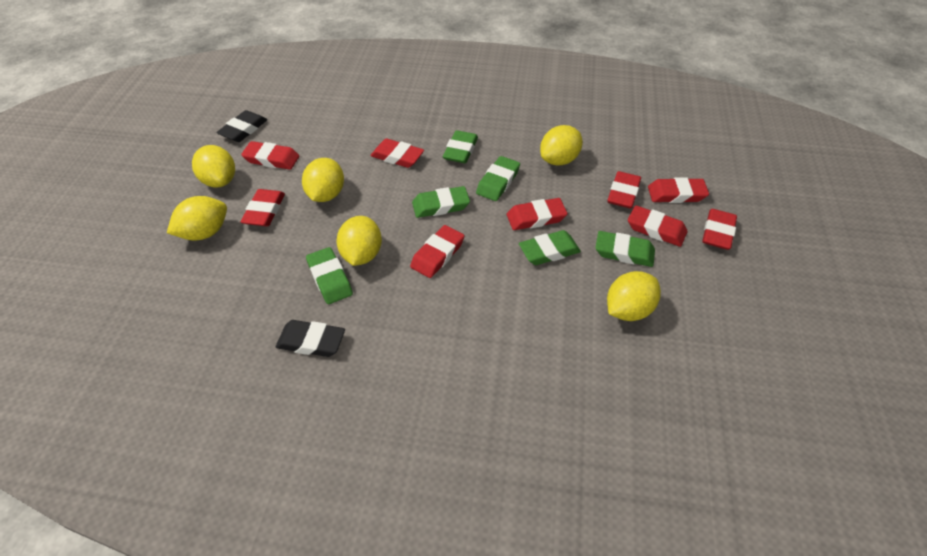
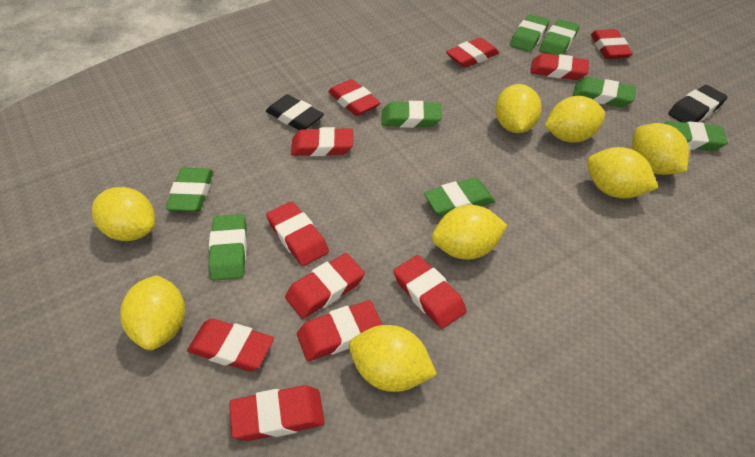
green eraser: 6 -> 8
red eraser: 9 -> 11
yellow lemon: 6 -> 8

